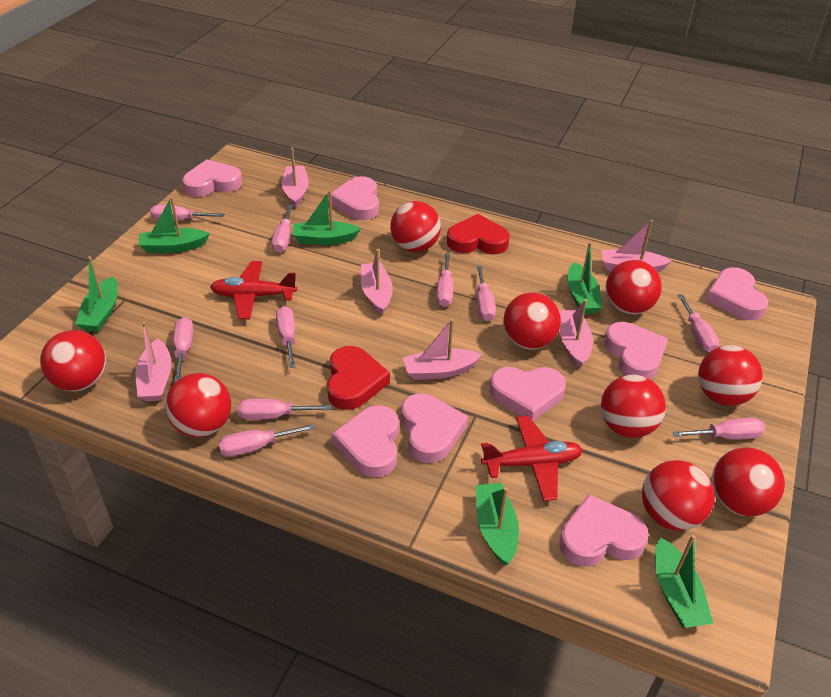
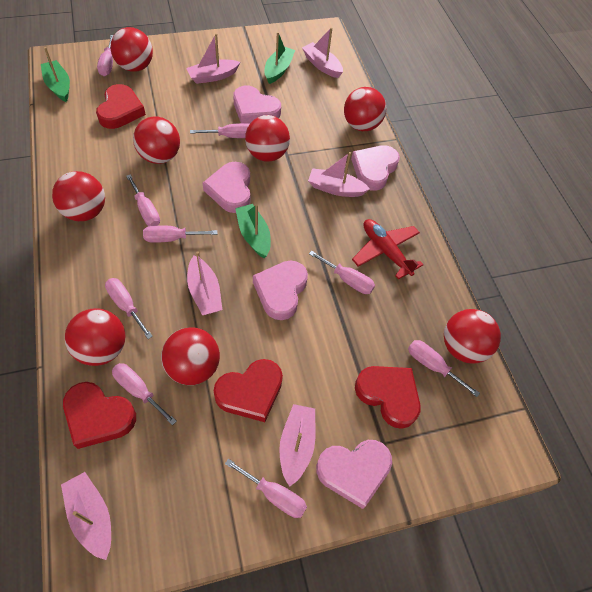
green boat: 6 -> 3
pink heart: 8 -> 5
pink screwdriver: 10 -> 9
red ball: 9 -> 8
red heart: 2 -> 4
red plane: 2 -> 1

